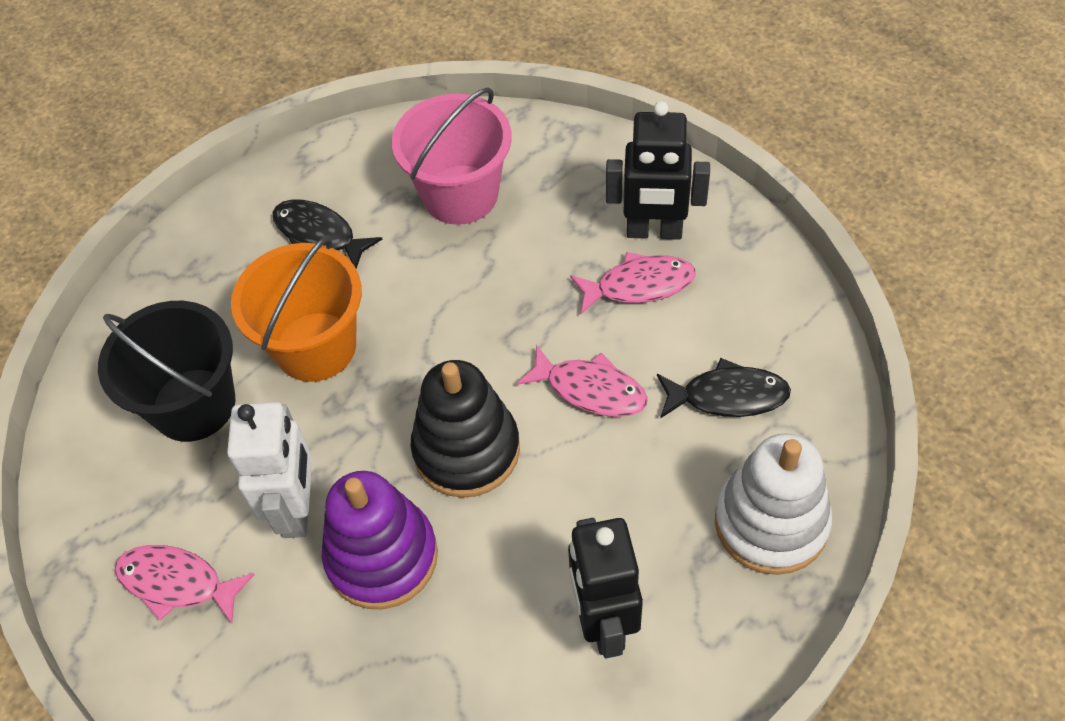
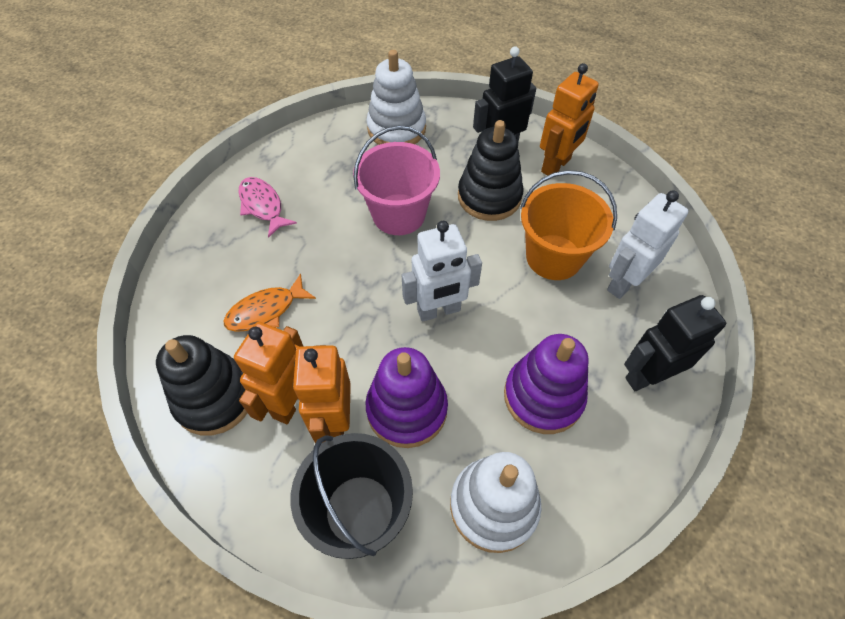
black fish: 2 -> 0
black stacking toy: 1 -> 2
orange fish: 0 -> 1
orange robot: 0 -> 3
pink fish: 3 -> 1
purple stacking toy: 1 -> 2
white robot: 1 -> 2
white stacking toy: 1 -> 2

